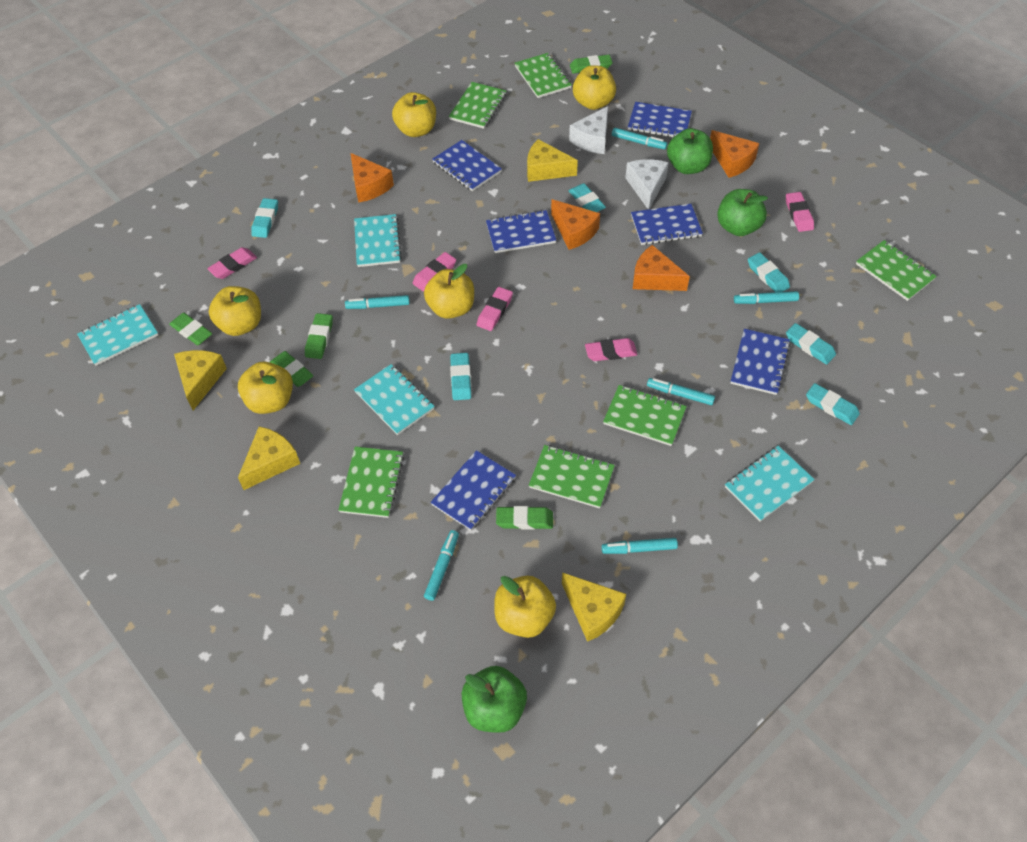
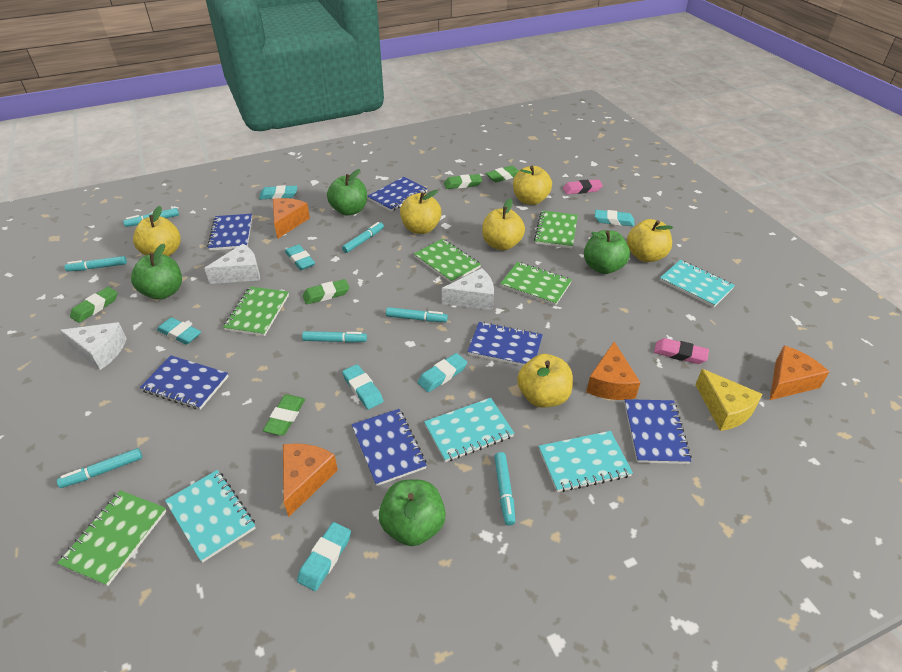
green apple: 3 -> 4
green notebook: 6 -> 5
pink eraser: 5 -> 2
turquoise eraser: 6 -> 7
turquoise marker: 6 -> 7
white cheese: 2 -> 3
yellow cheese: 4 -> 1

